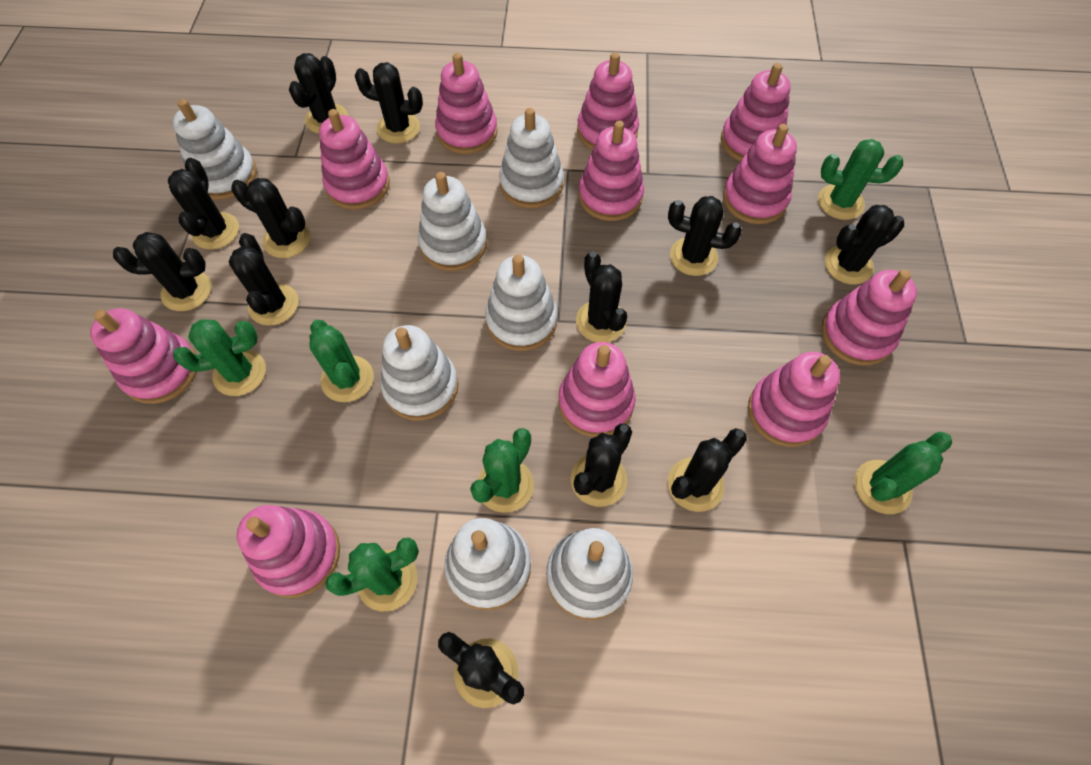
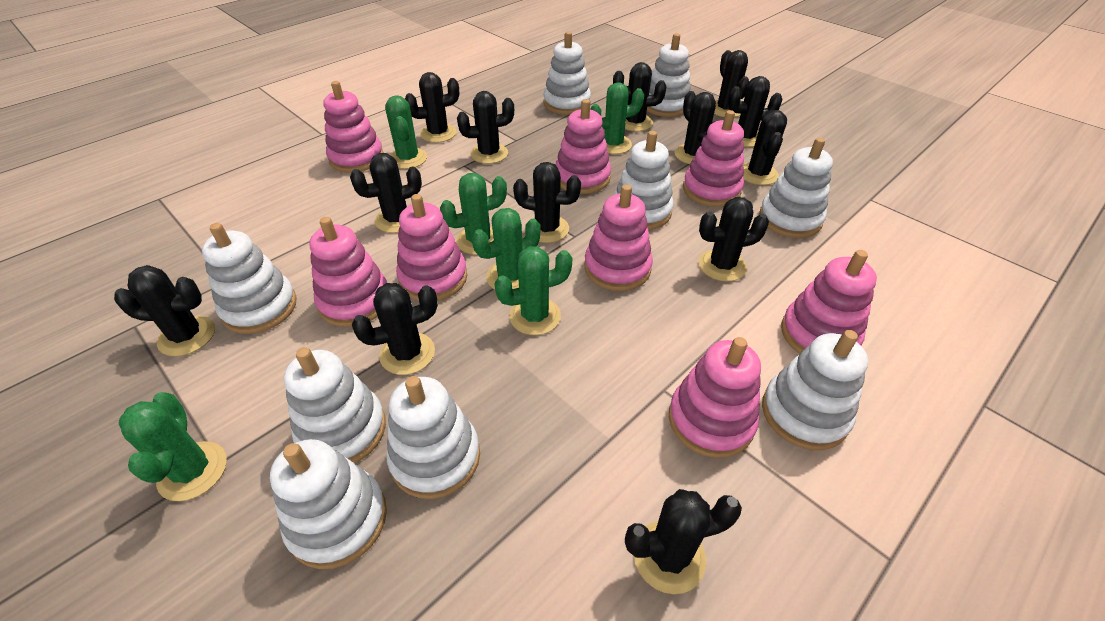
black cactus: 12 -> 13
pink stacking toy: 11 -> 8
white stacking toy: 7 -> 9

